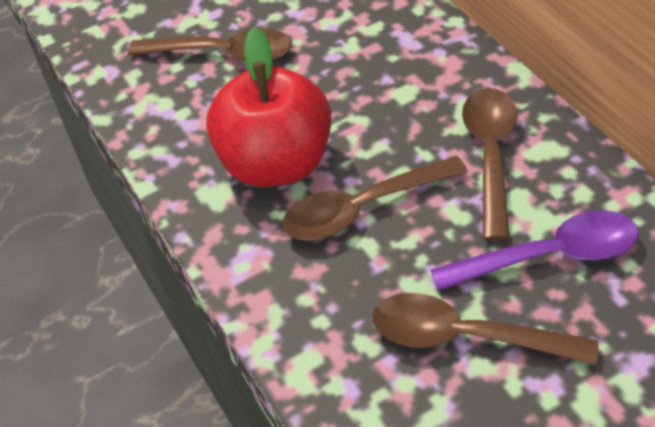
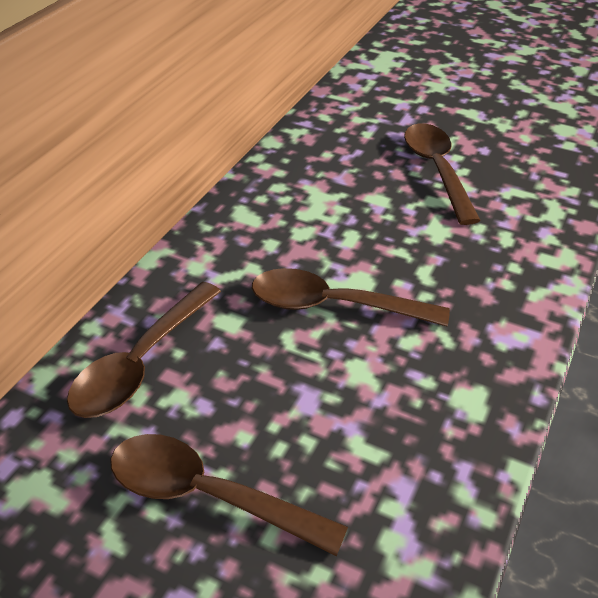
purple spoon: 1 -> 0
red apple: 1 -> 0

